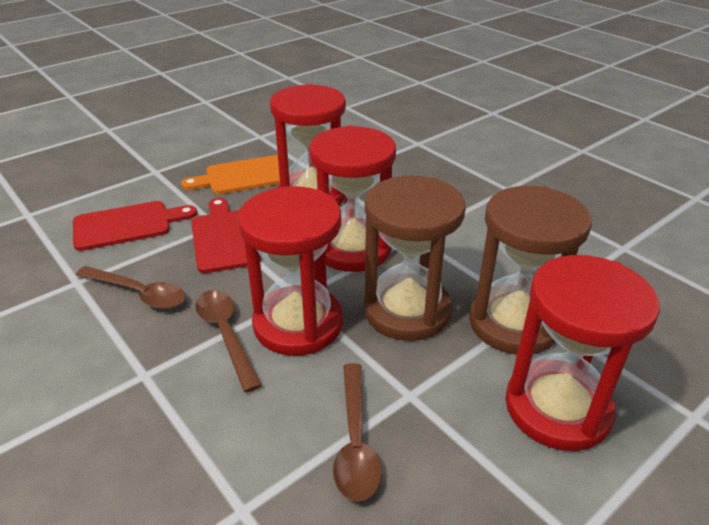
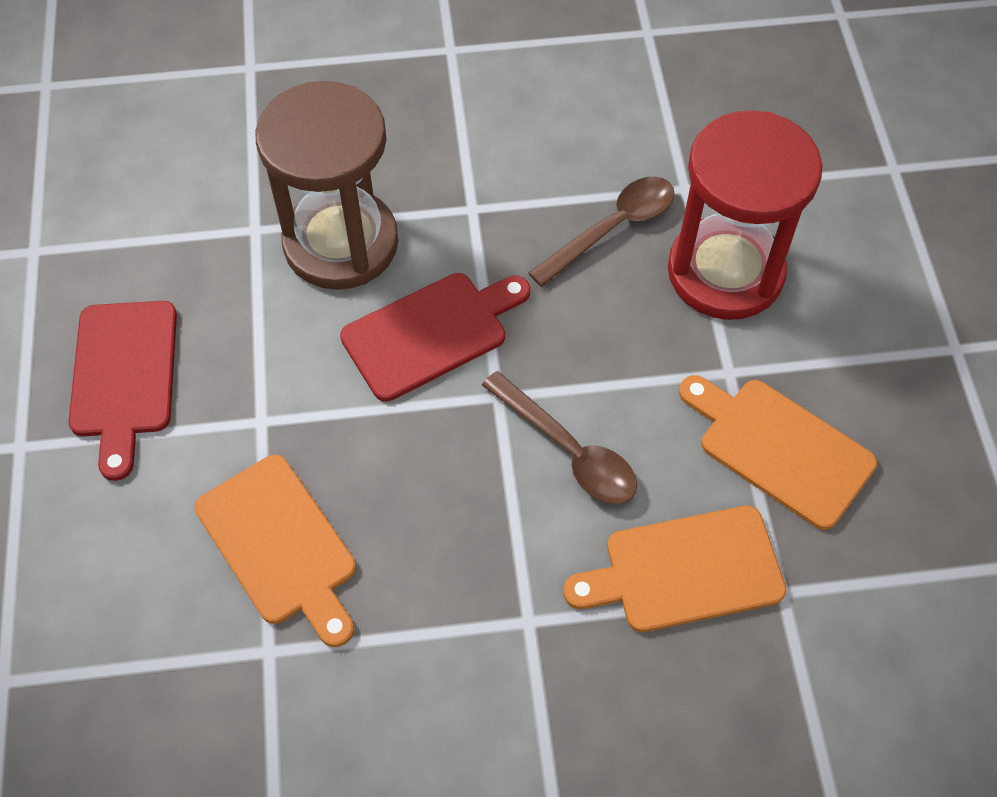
brown hourglass: 2 -> 1
brown spoon: 3 -> 2
orange cutting board: 1 -> 3
red hourglass: 4 -> 1

